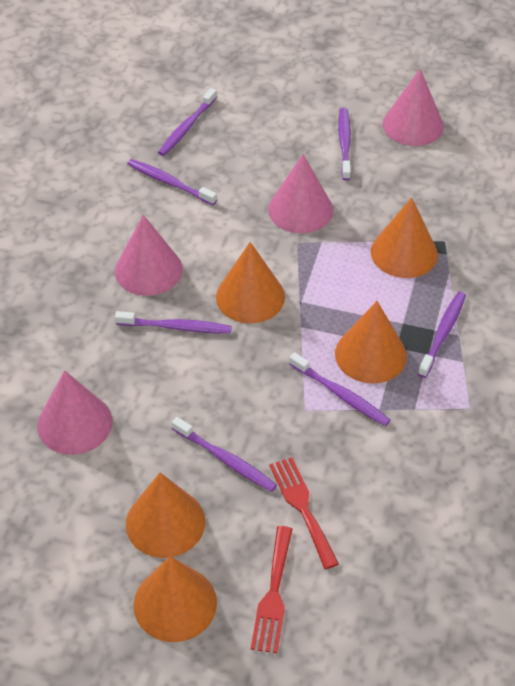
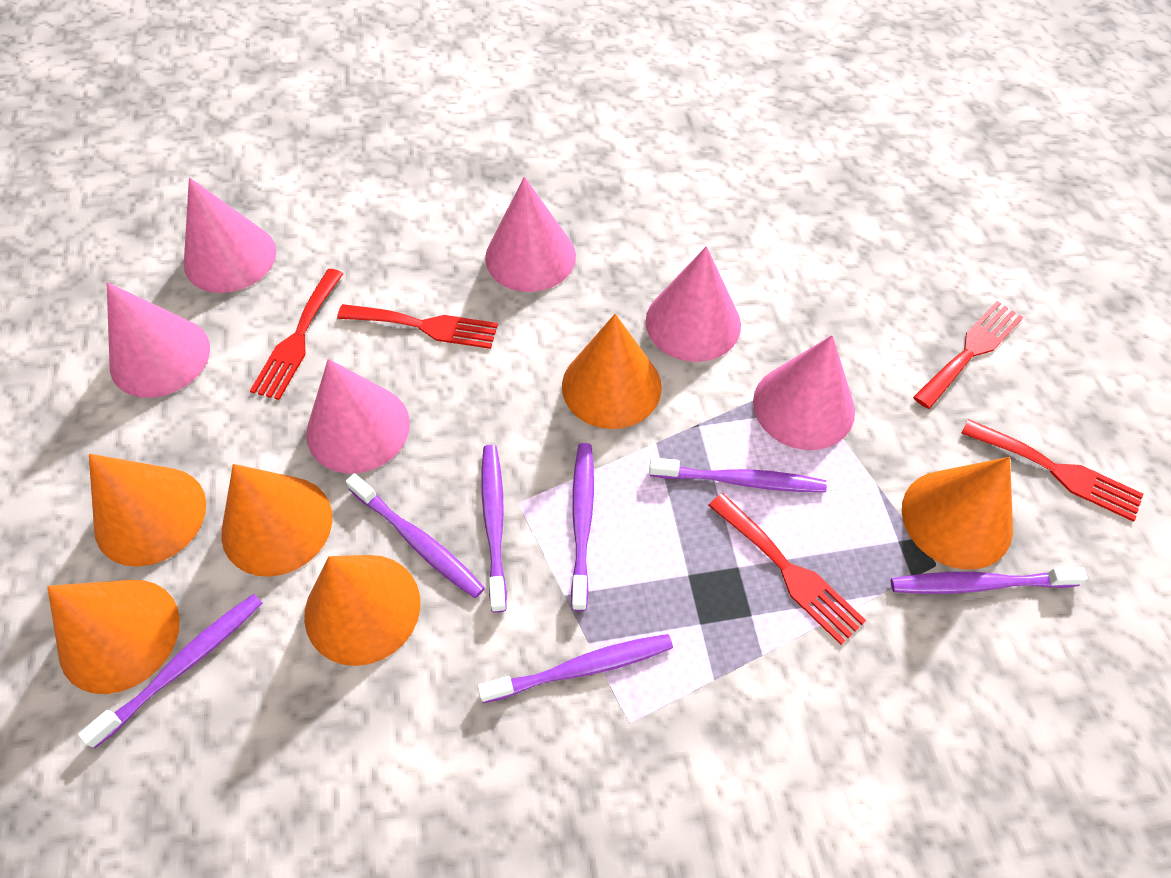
orange cone: 5 -> 6
pink cone: 4 -> 6
red fork: 2 -> 5

